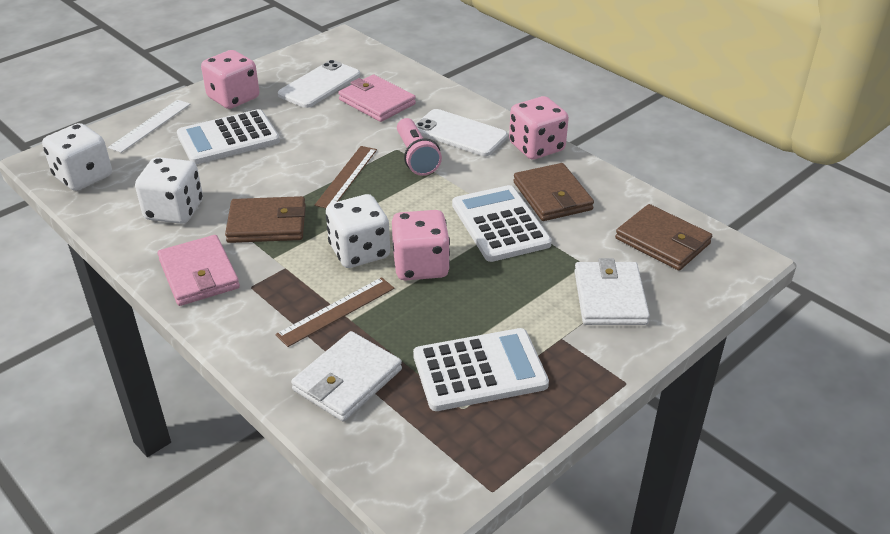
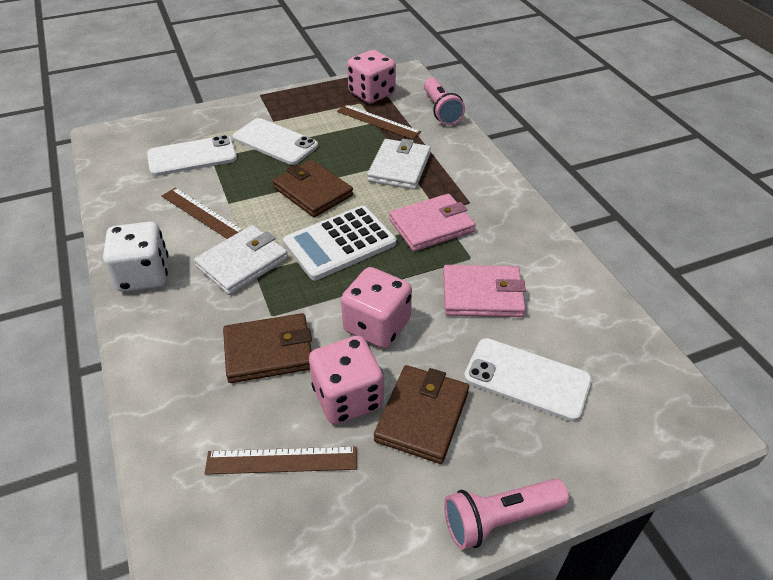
brown ruler: 2 -> 3
pink flashlight: 1 -> 2
white calculator: 3 -> 1
white dice: 3 -> 1
white phone: 2 -> 3
white ruler: 1 -> 0

